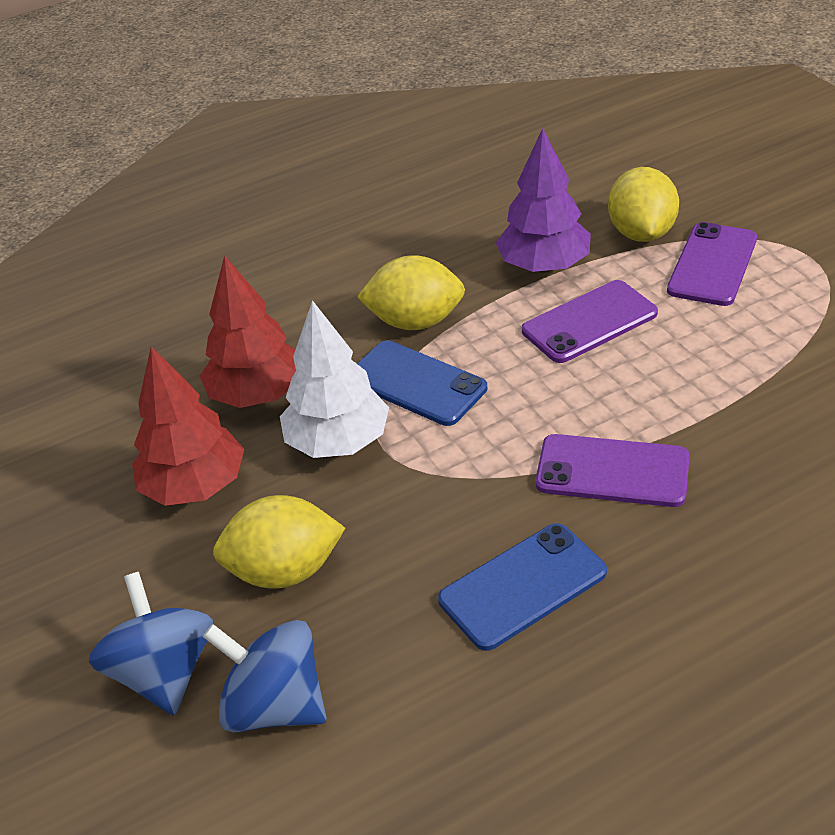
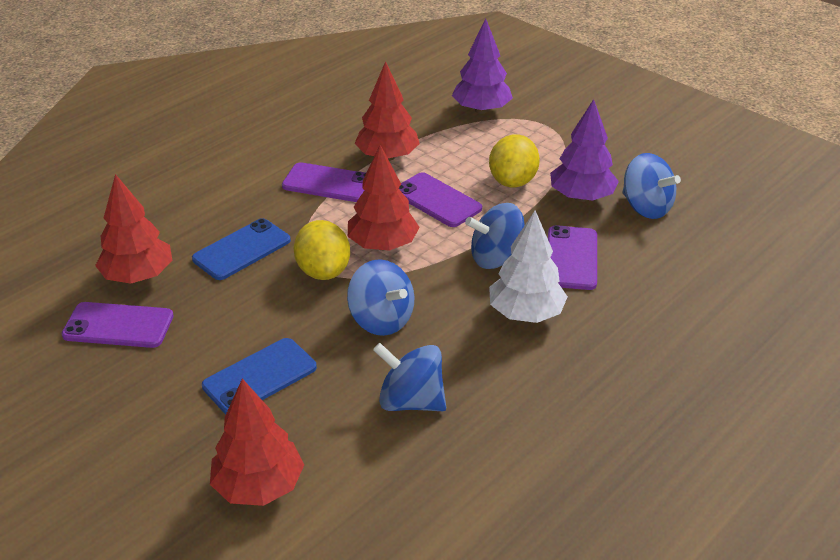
blue spinning top: 2 -> 4
purple phone: 3 -> 4
purple tree: 1 -> 2
red tree: 2 -> 4
yellow lemon: 3 -> 2

